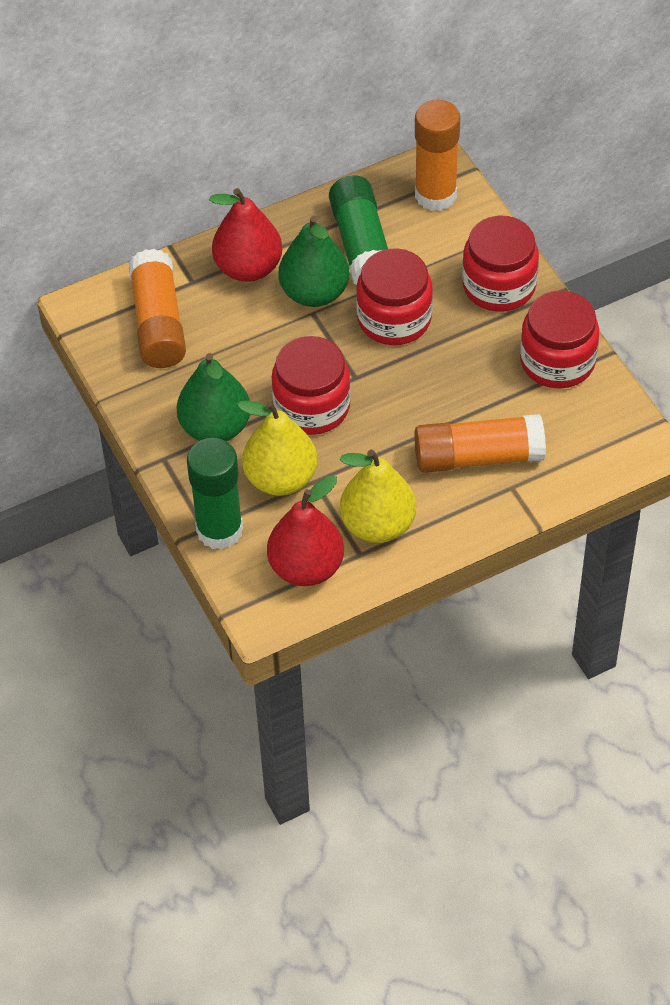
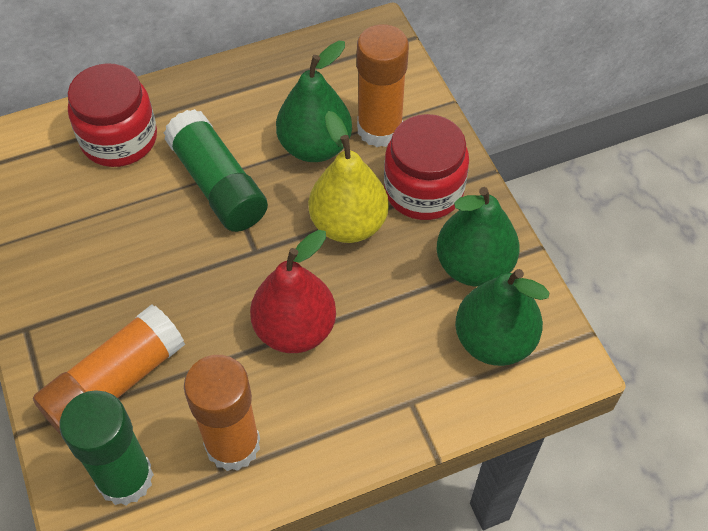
green pear: 2 -> 3
red jar: 4 -> 2
red pear: 2 -> 1
yellow pear: 2 -> 1

